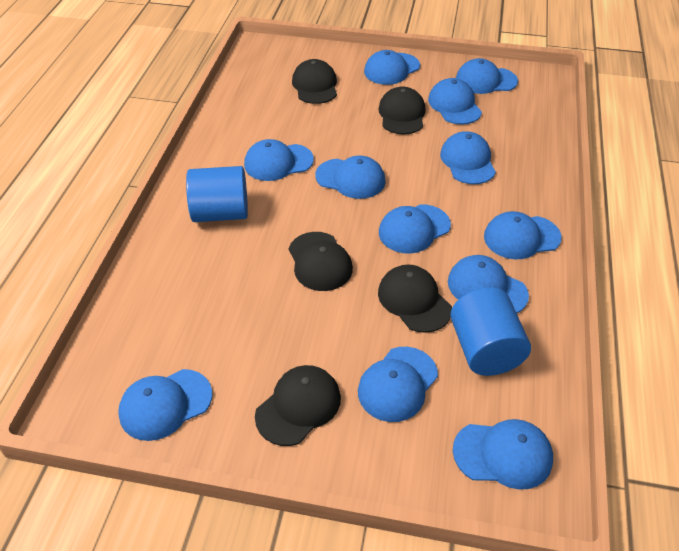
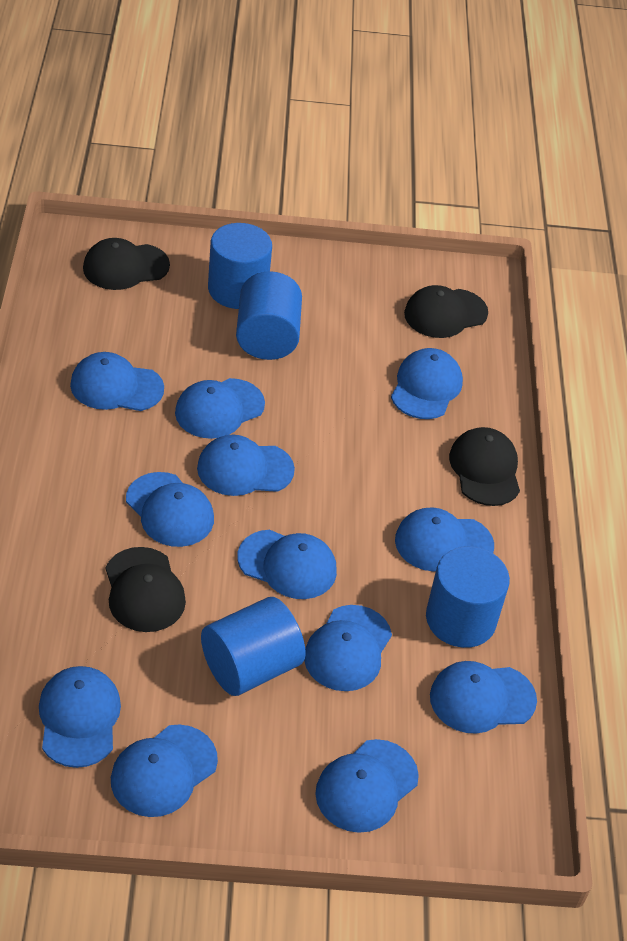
black cap: 5 -> 4
blue cylinder: 2 -> 4

